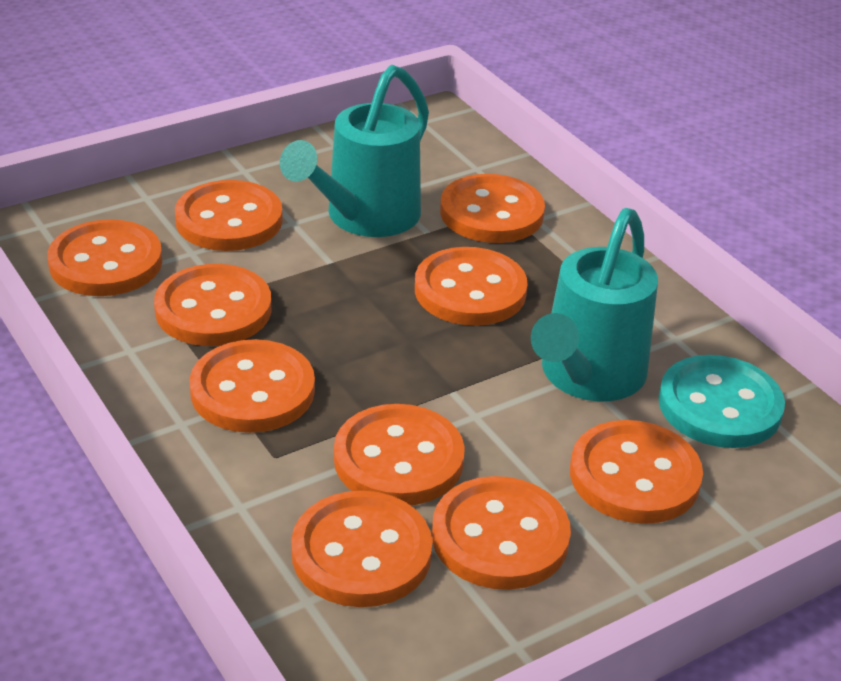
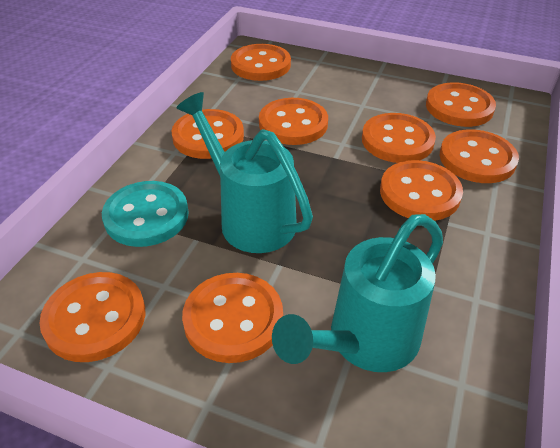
orange button: 10 -> 9

